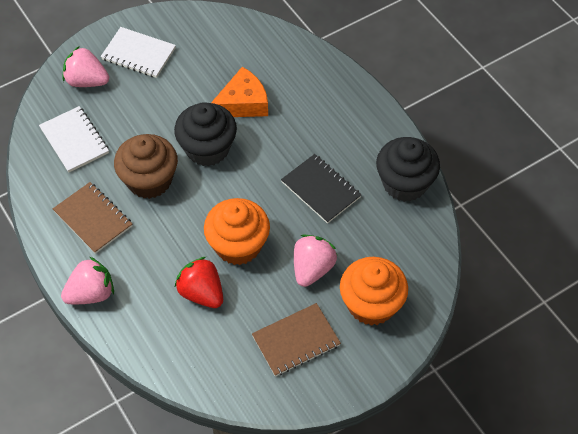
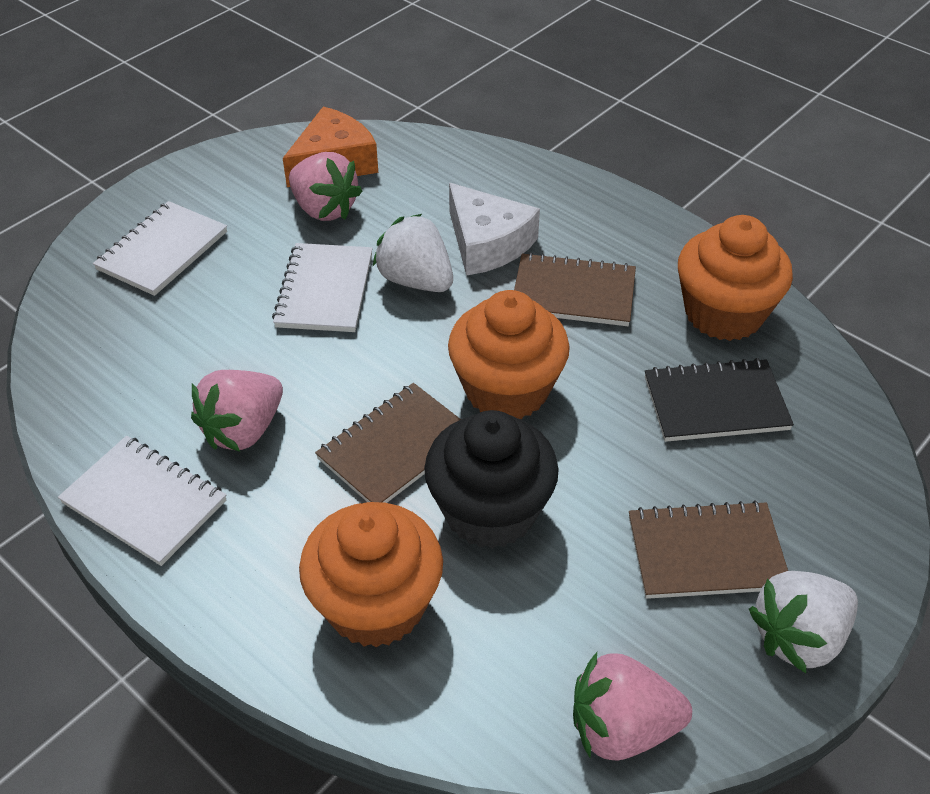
black cupcake: 2 -> 1
brown cupcake: 1 -> 0
brown notebook: 2 -> 3
orange cupcake: 2 -> 3
red strawberry: 1 -> 0
white cheese: 0 -> 1
white notebook: 2 -> 3
white strawberry: 0 -> 2

